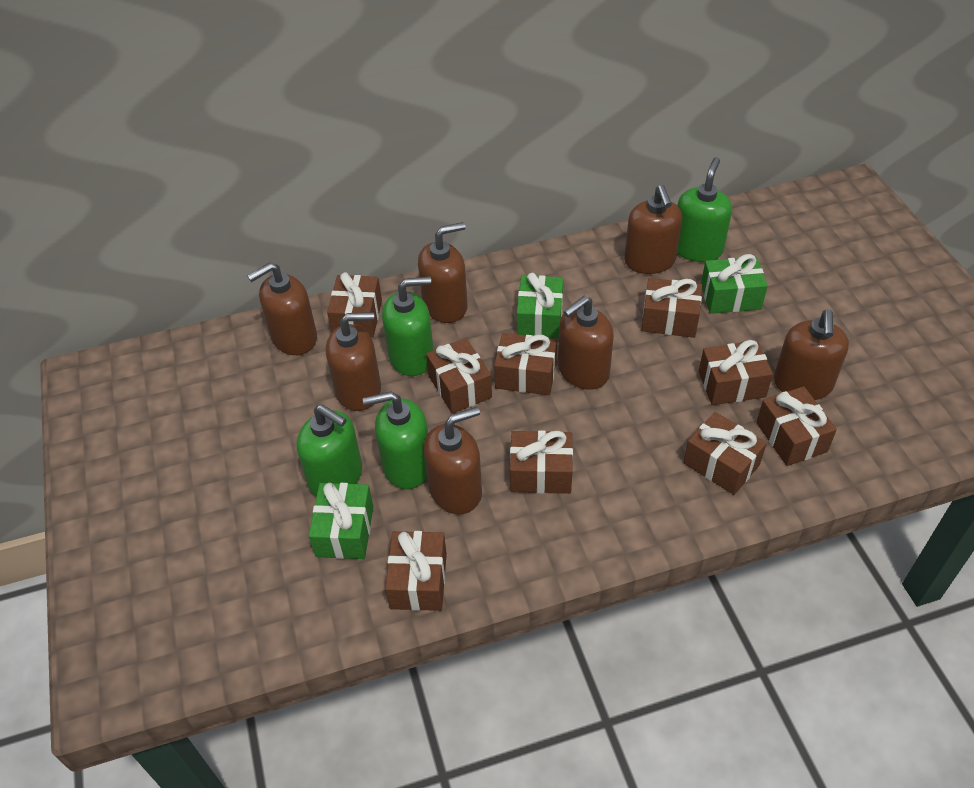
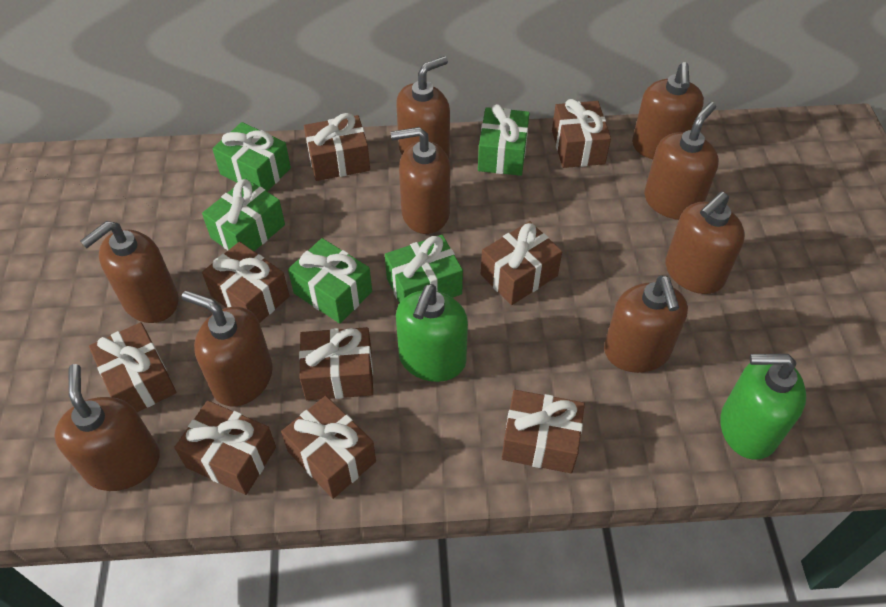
brown soap dispenser: 7 -> 9
green gift: 3 -> 5
green soap dispenser: 4 -> 2

